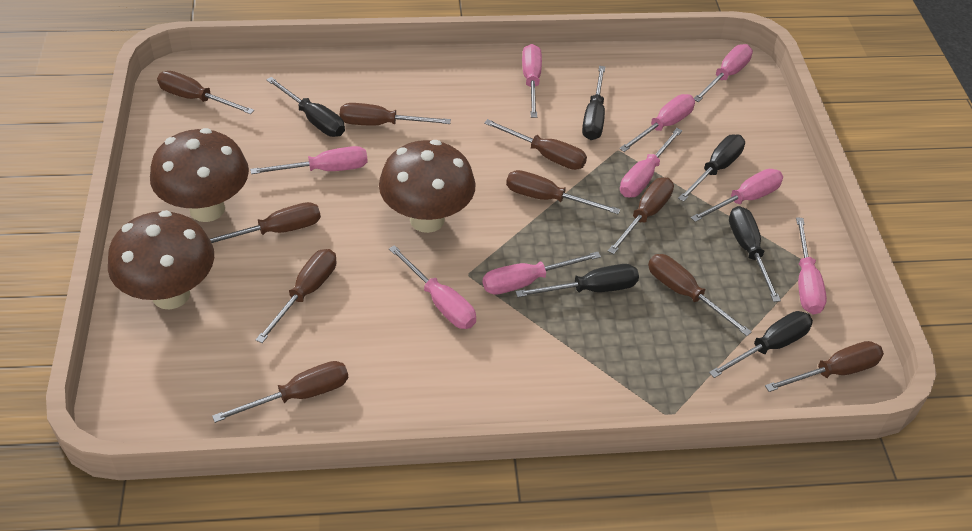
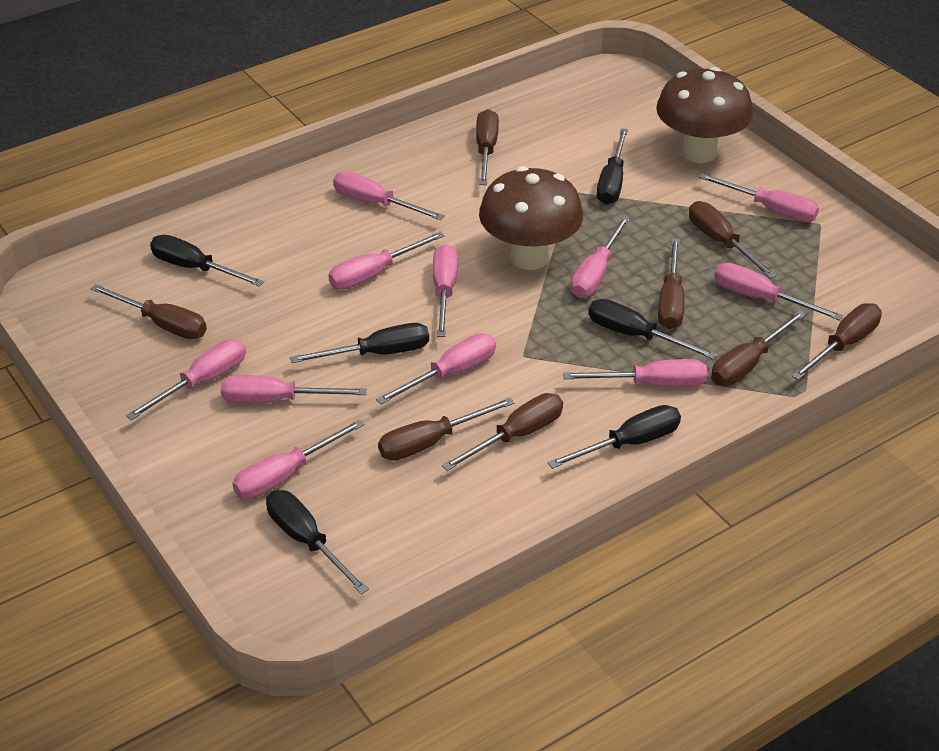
brown mushroom: 3 -> 2
brown screwdriver: 10 -> 8
pink screwdriver: 9 -> 11

